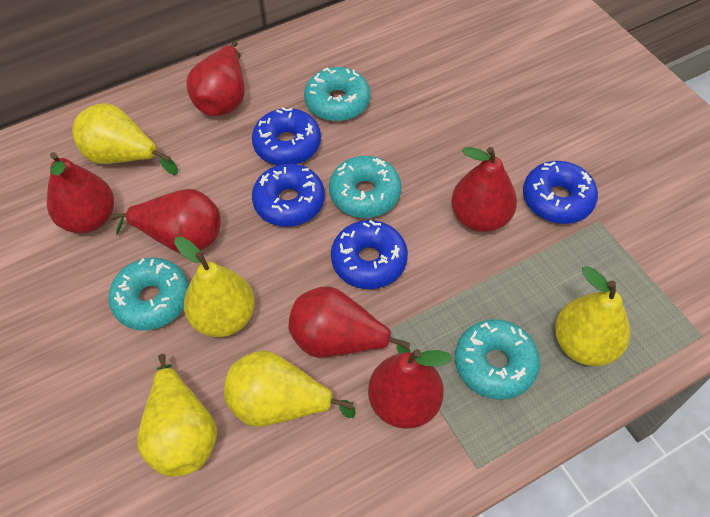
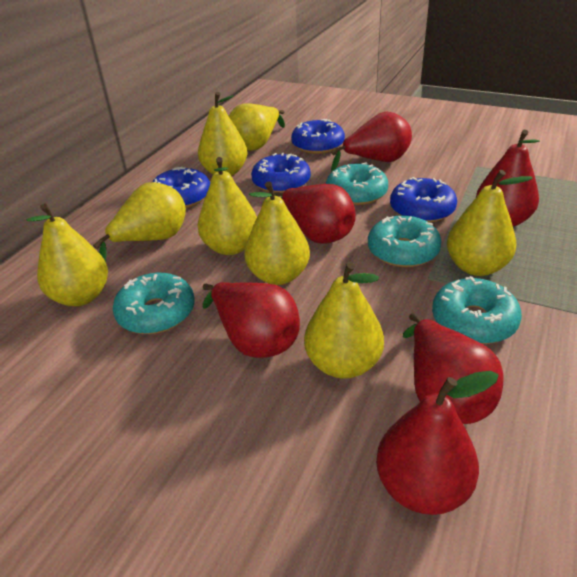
yellow pear: 5 -> 8

